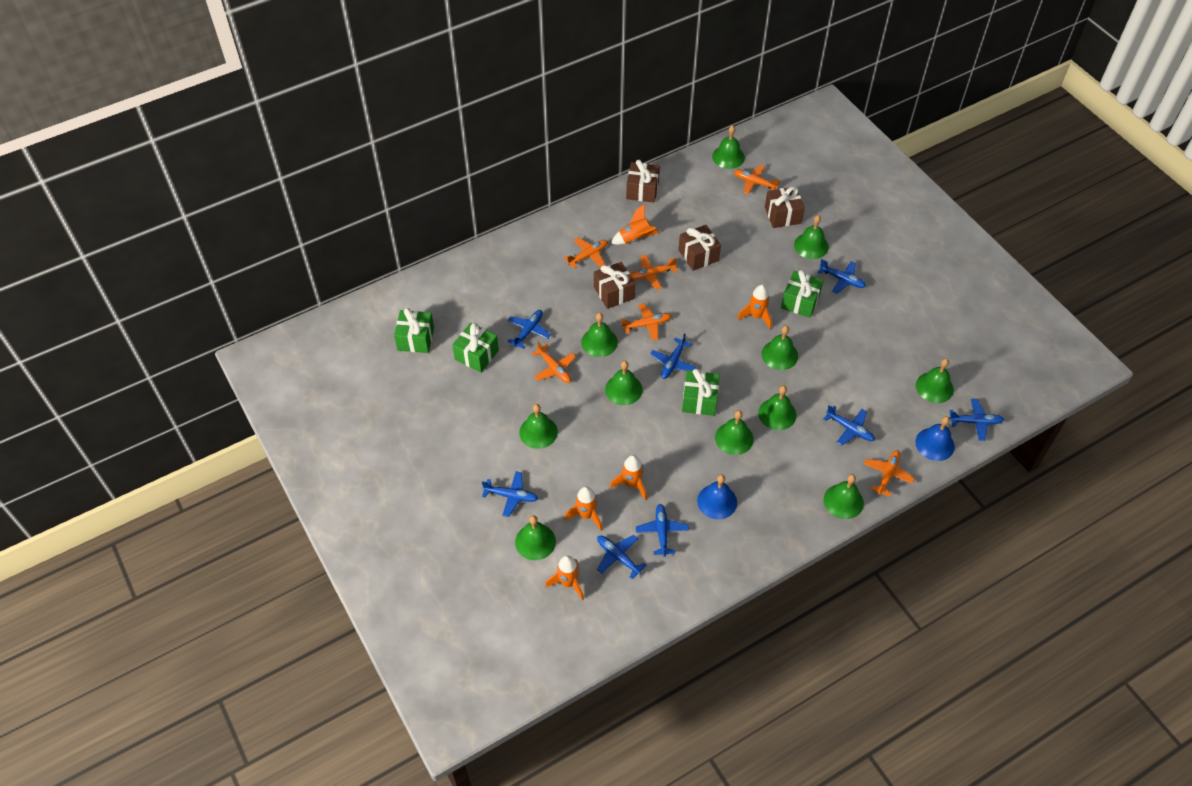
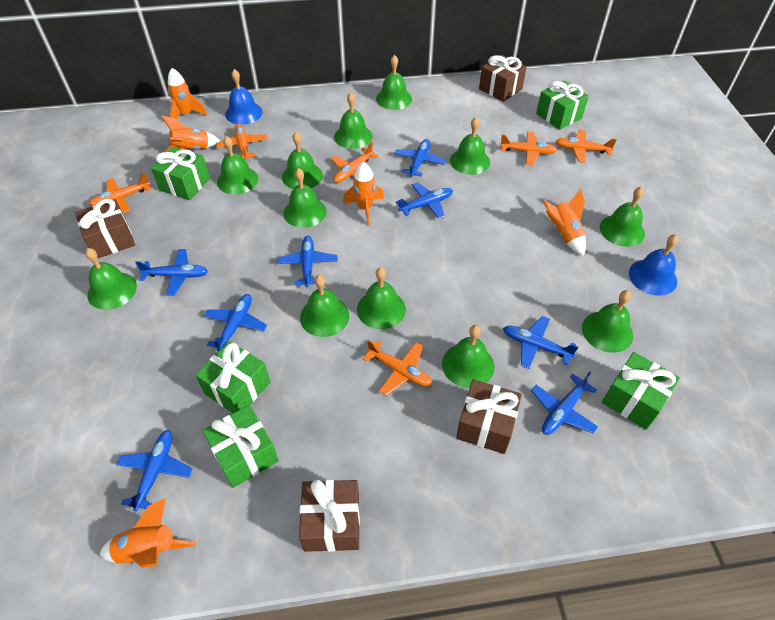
green bell: 11 -> 12
green gift: 4 -> 5

